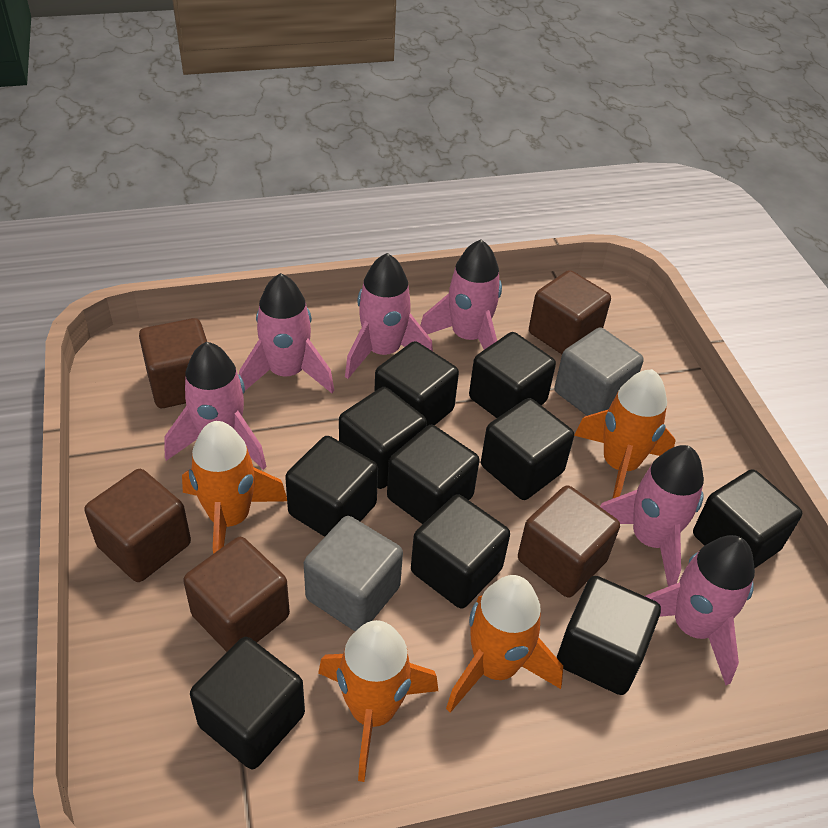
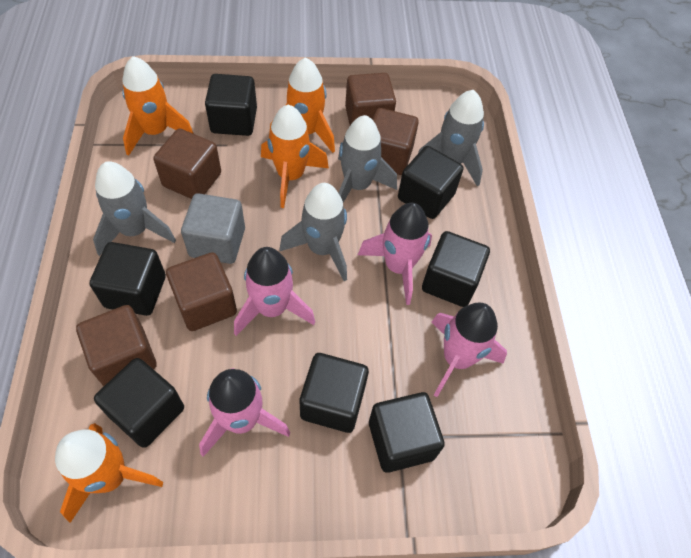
black cube: 10 -> 7
grey cube: 2 -> 1
grey rocket: 0 -> 4
pink rocket: 6 -> 4

